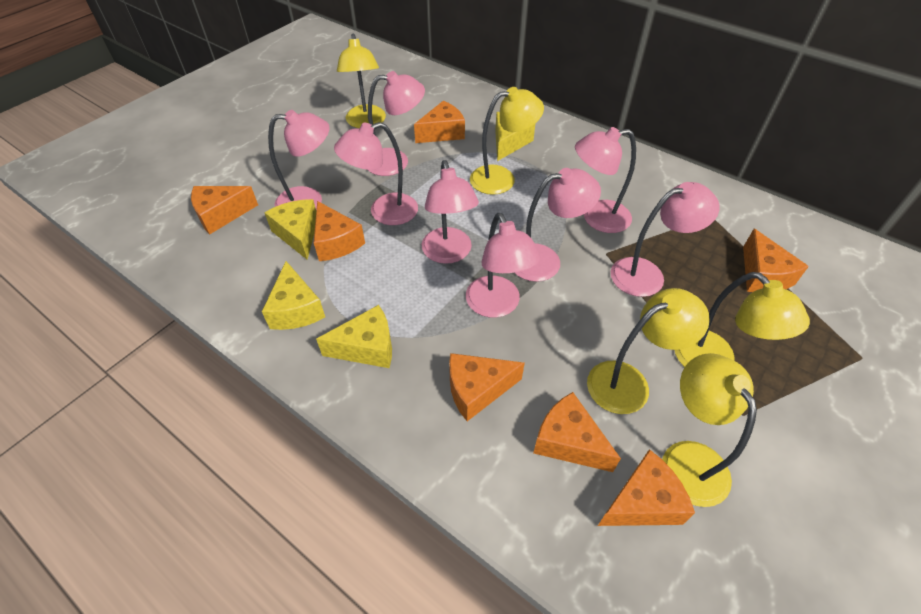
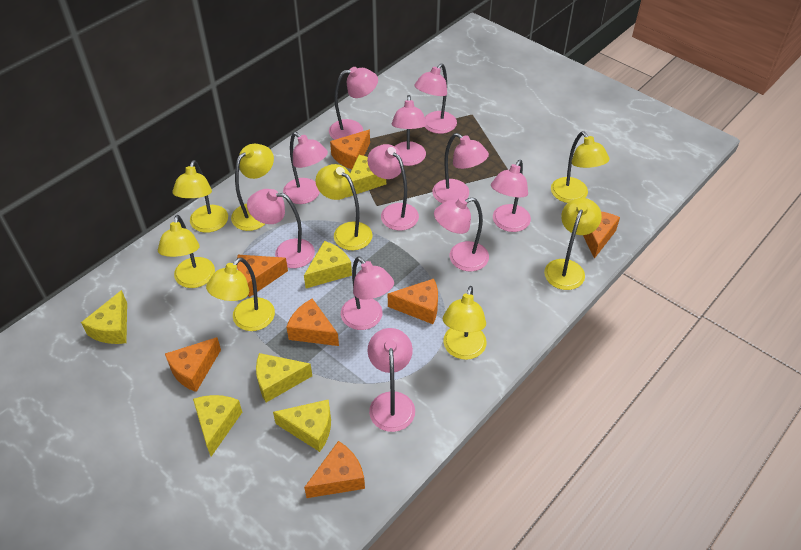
pink lamp: 8 -> 11
yellow cheese: 4 -> 6
yellow lamp: 5 -> 8

